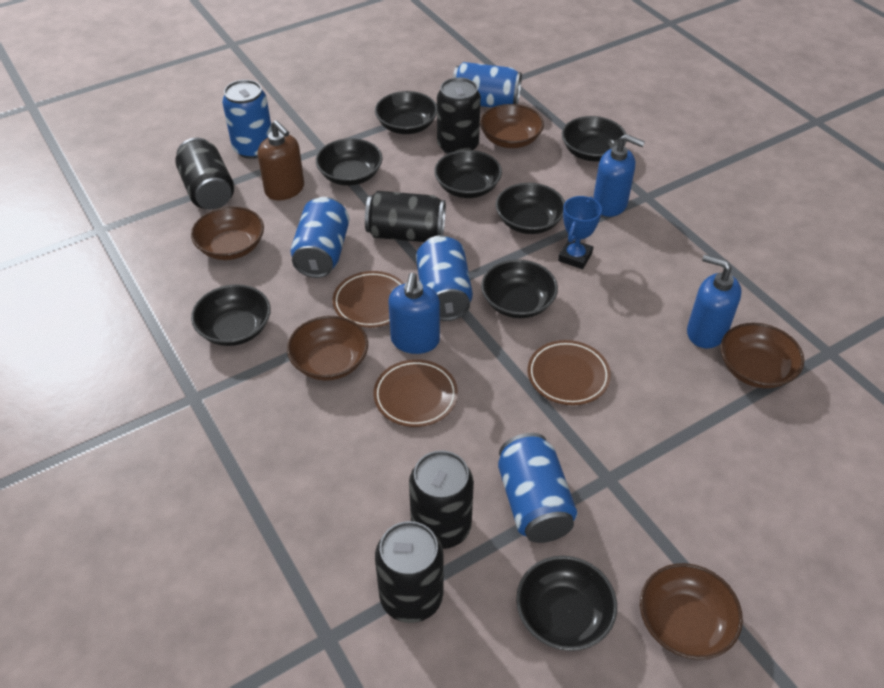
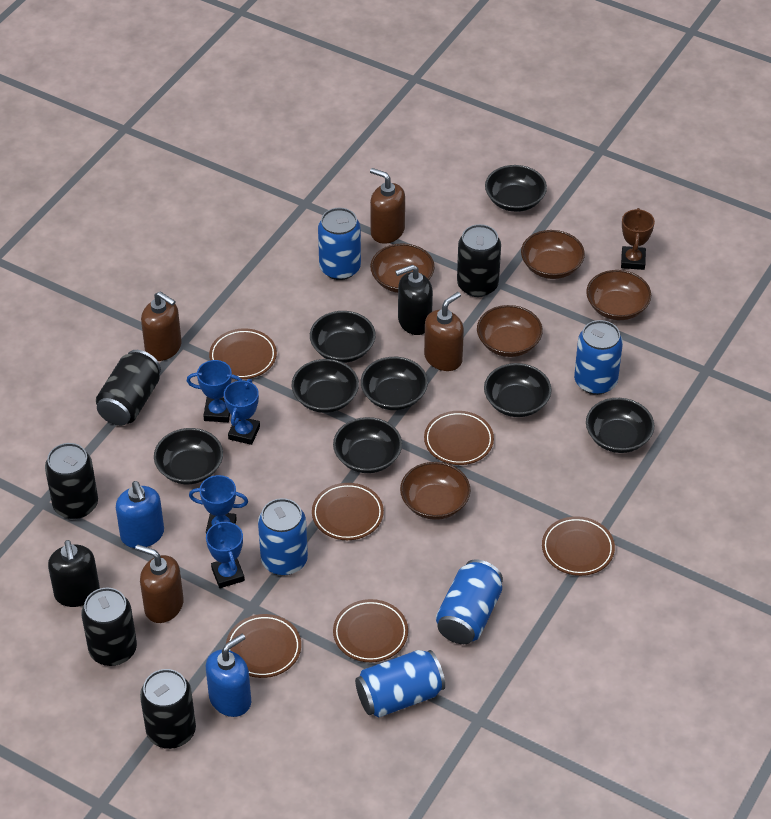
black soap dispenser: 0 -> 2
blue soap dispenser: 3 -> 2
blue trophy: 1 -> 4
brown plate: 3 -> 6
brown soap dispenser: 1 -> 4
brown trophy: 0 -> 1

